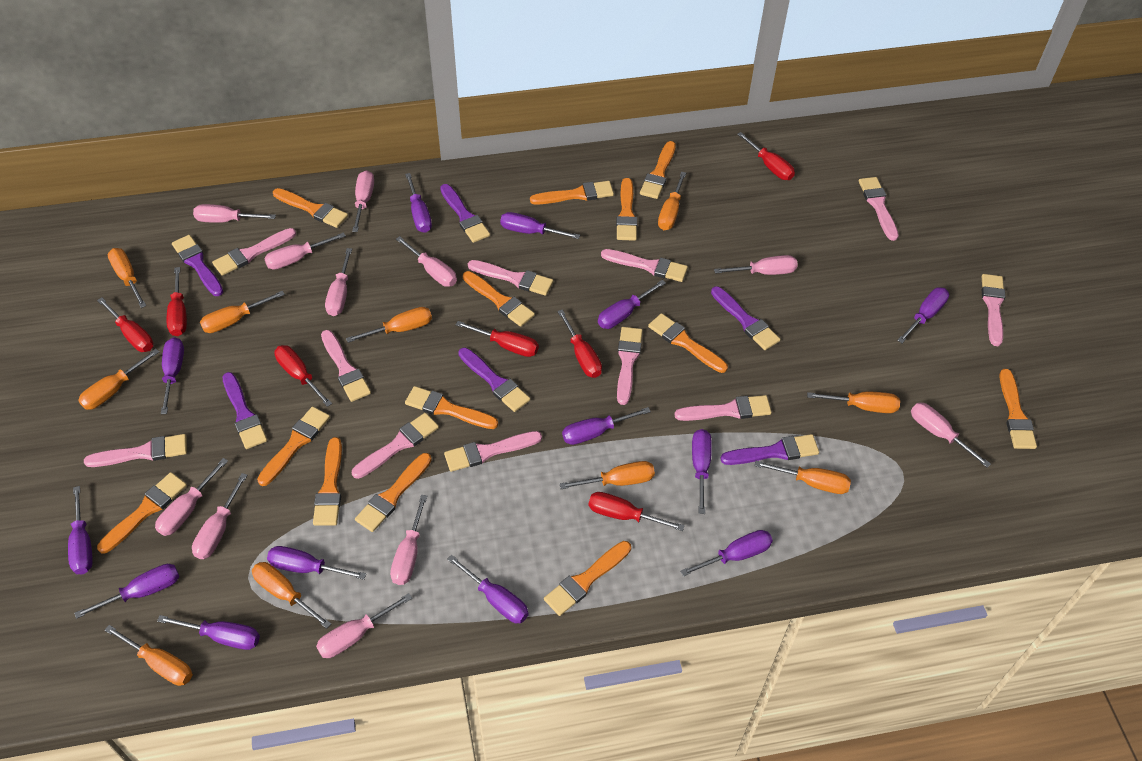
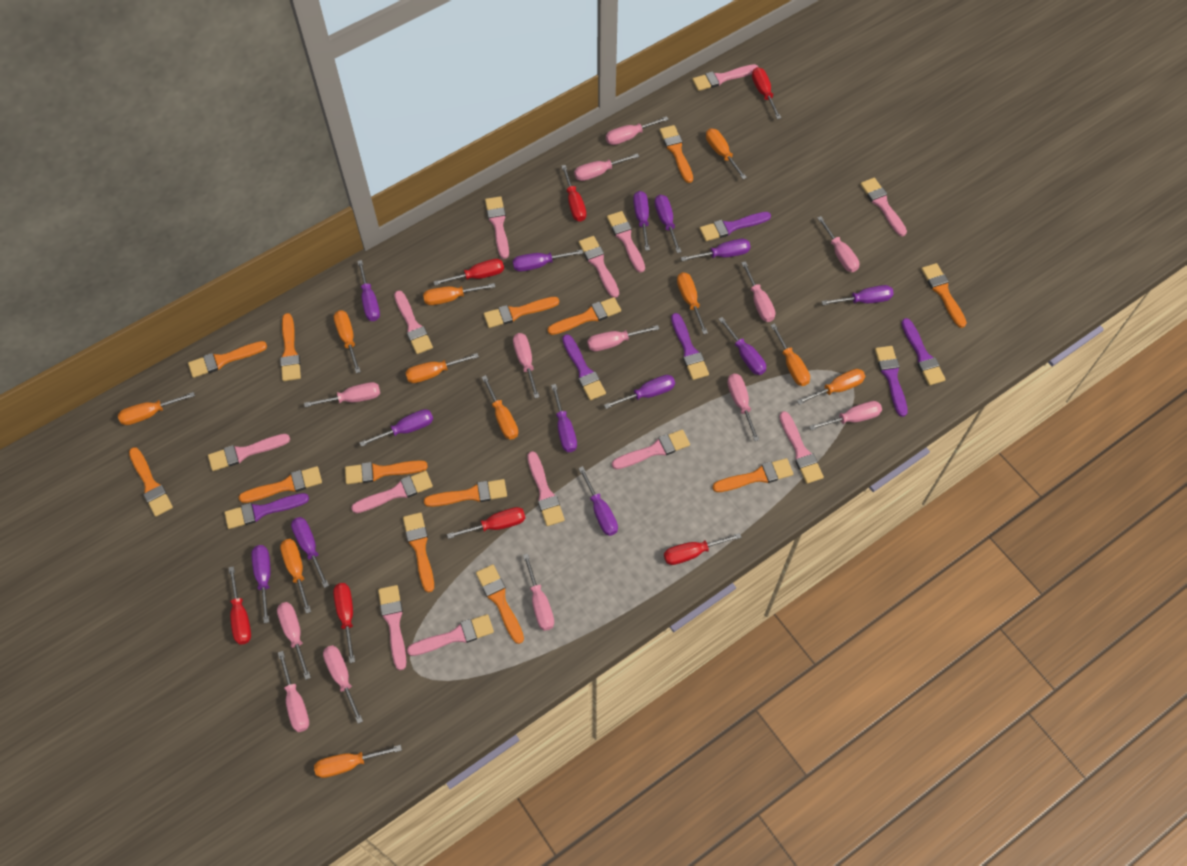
orange screwdriver: 10 -> 11
pink brush: 11 -> 13
pink screwdriver: 11 -> 13

